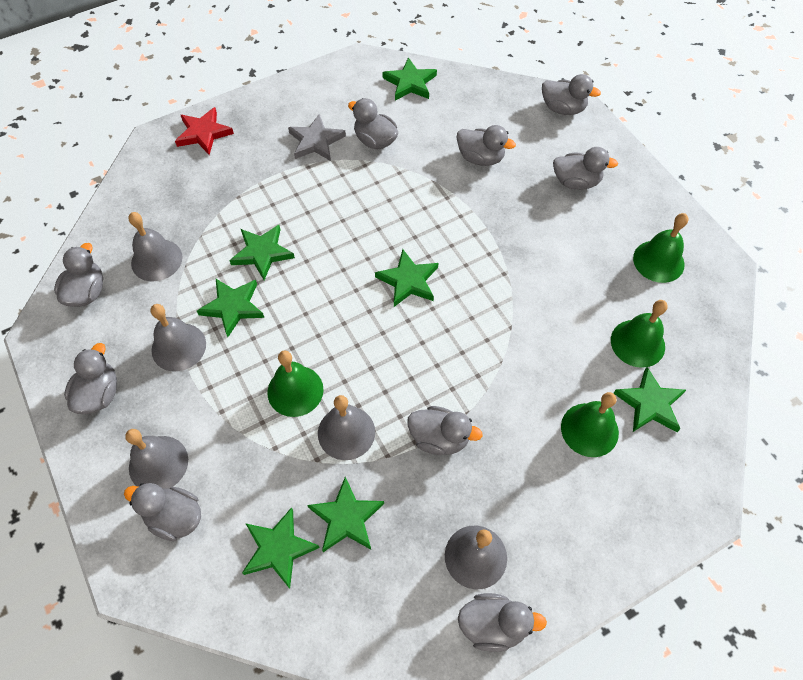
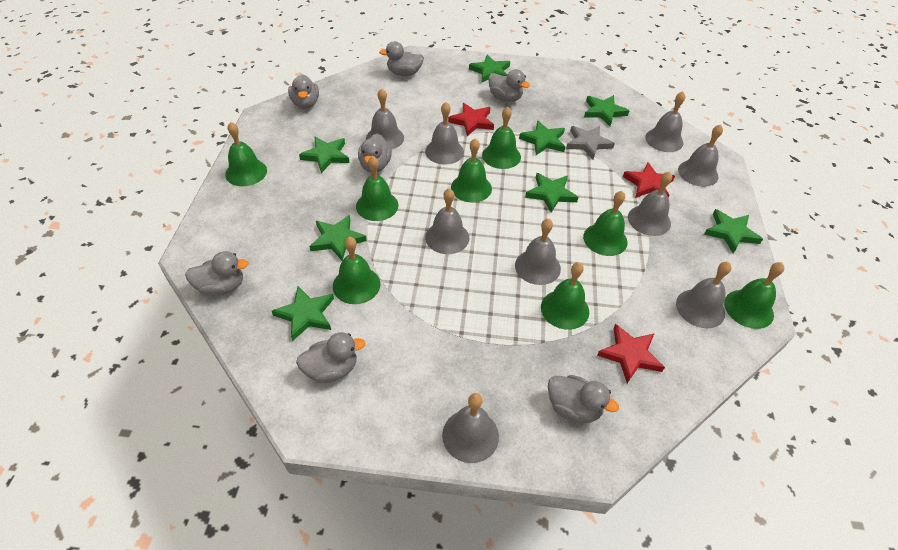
green bell: 4 -> 8
green star: 7 -> 8
grey bell: 5 -> 9
grey duck: 9 -> 7
red star: 1 -> 3

